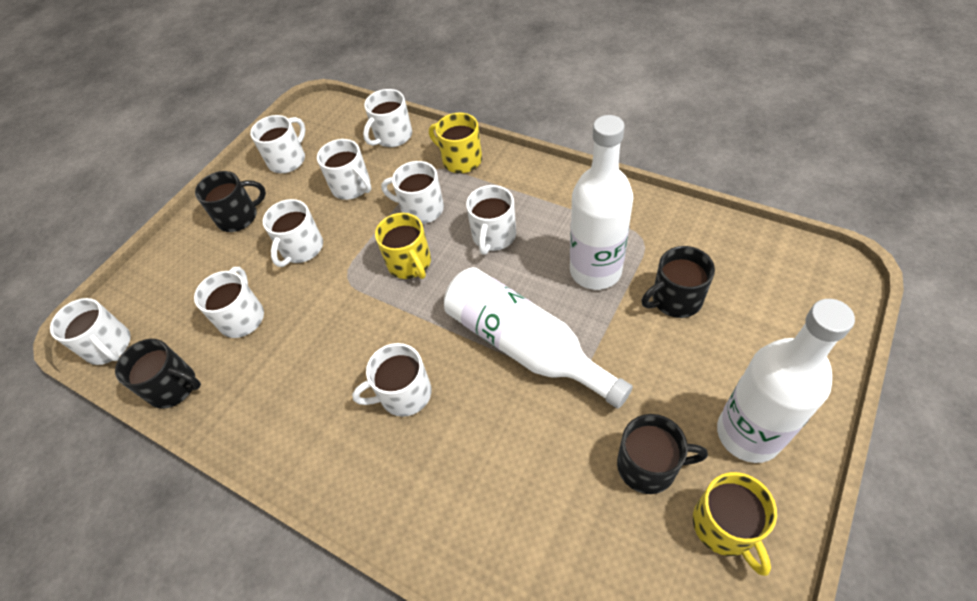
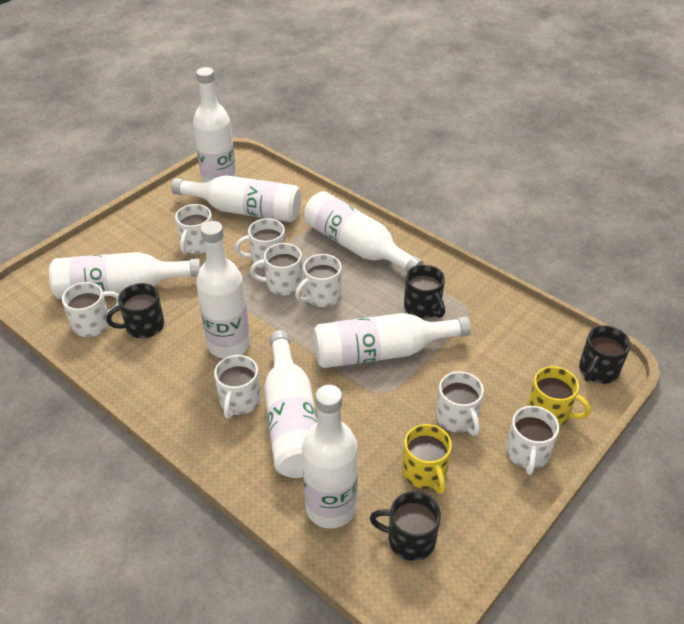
white bottle: 3 -> 8
white mug: 9 -> 8
yellow mug: 3 -> 2

